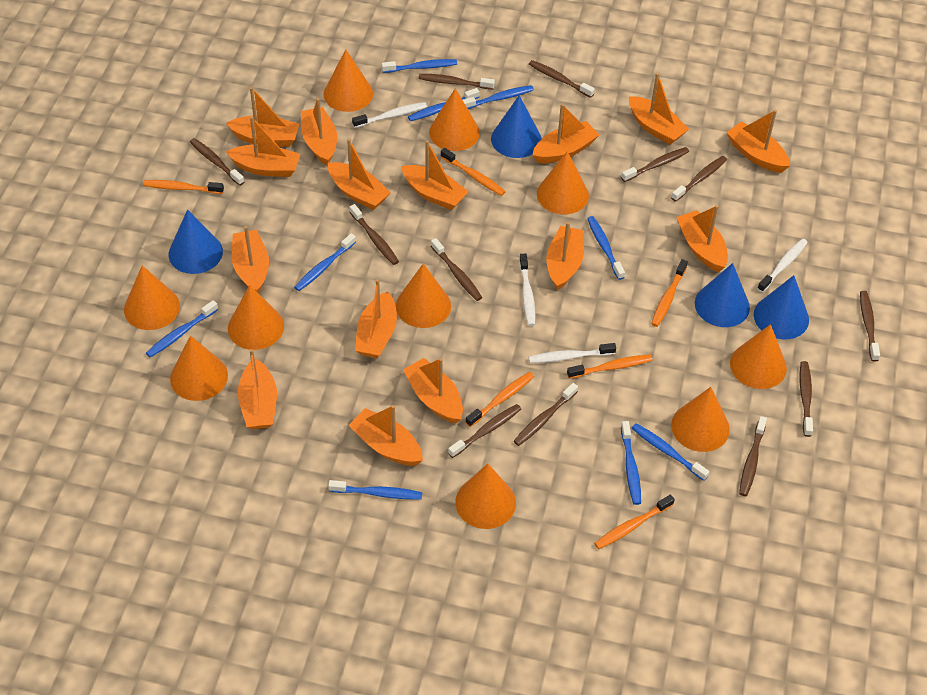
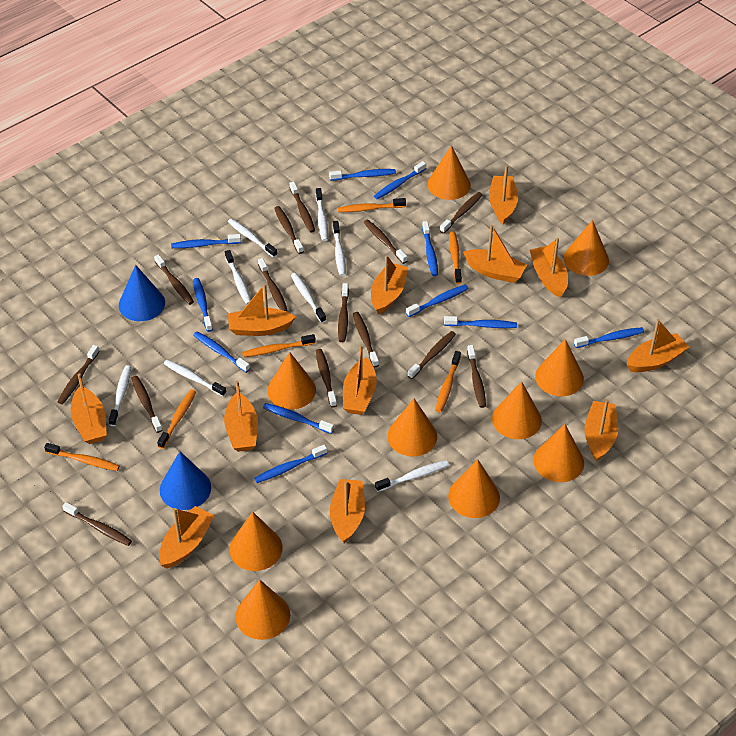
blue cone: 4 -> 2
blue toothbrush: 9 -> 11
brown toothbrush: 12 -> 14
orange boat: 15 -> 12
white toothbrush: 4 -> 8

